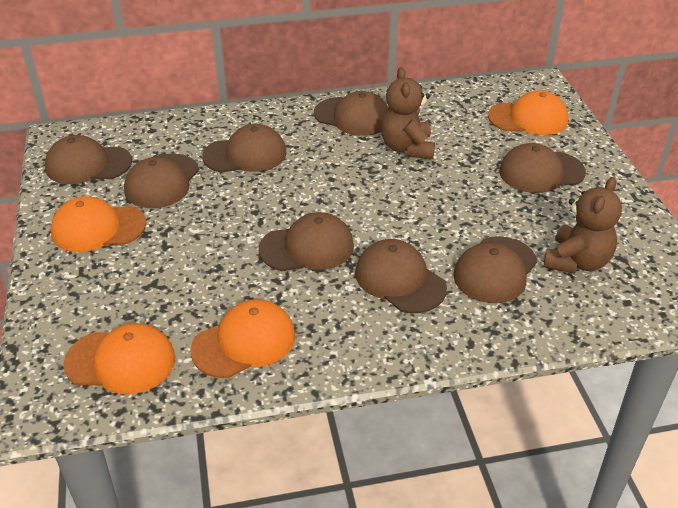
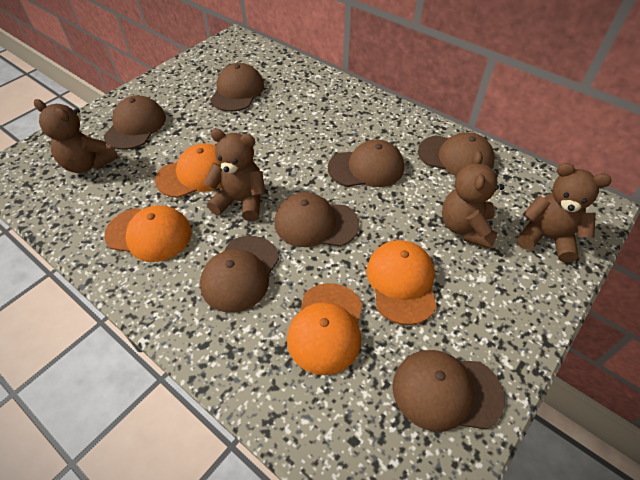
brown cap: 8 -> 7
brown teddy bear: 2 -> 4

